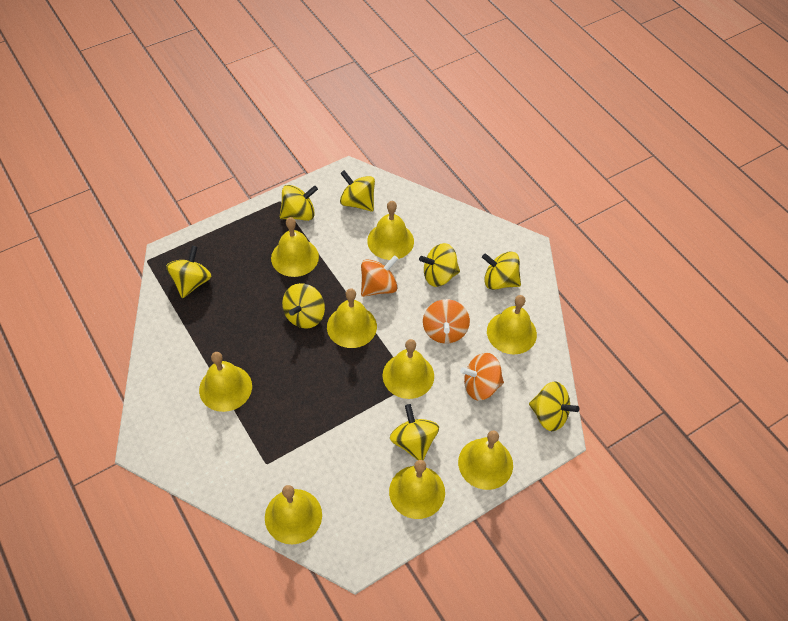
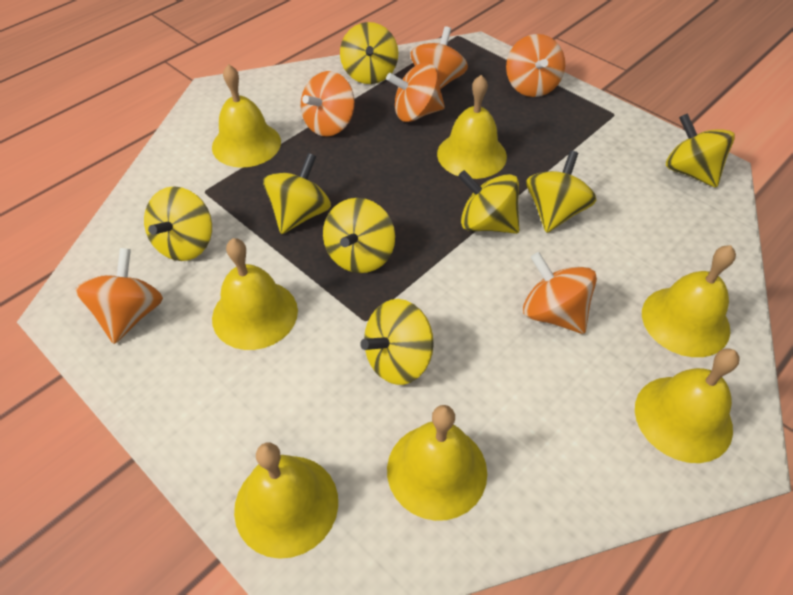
orange spinning top: 3 -> 6
yellow bell: 9 -> 7

